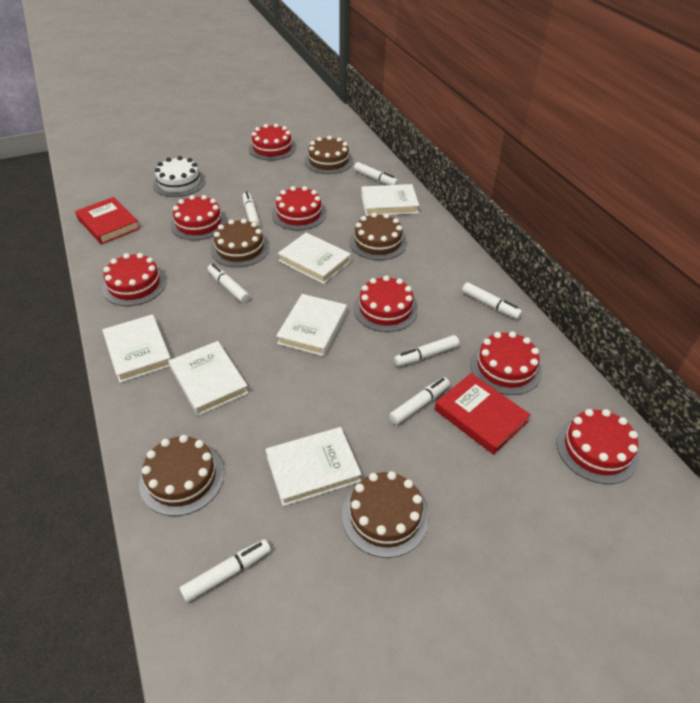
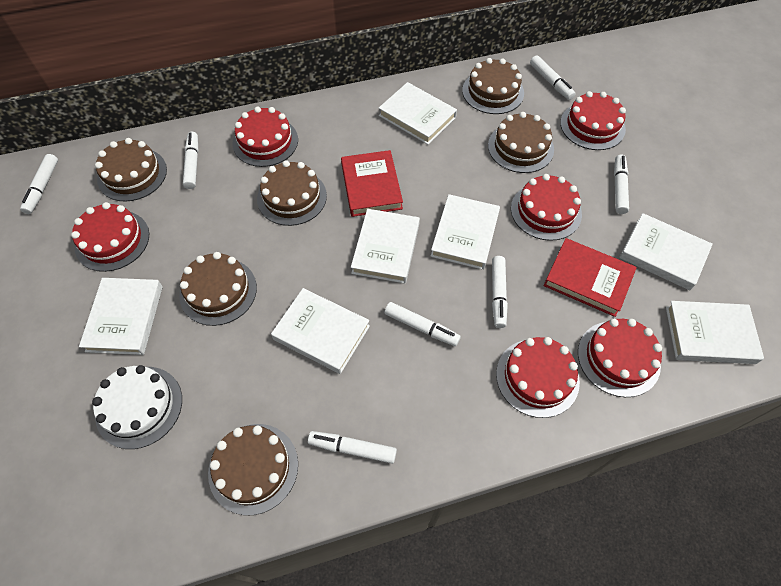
brown cake: 5 -> 6
red cake: 7 -> 6
white book: 6 -> 7

